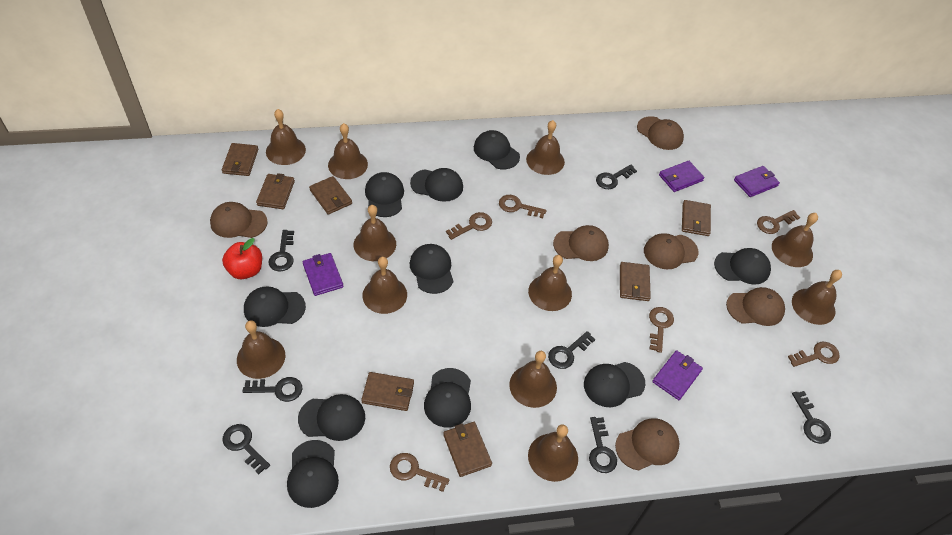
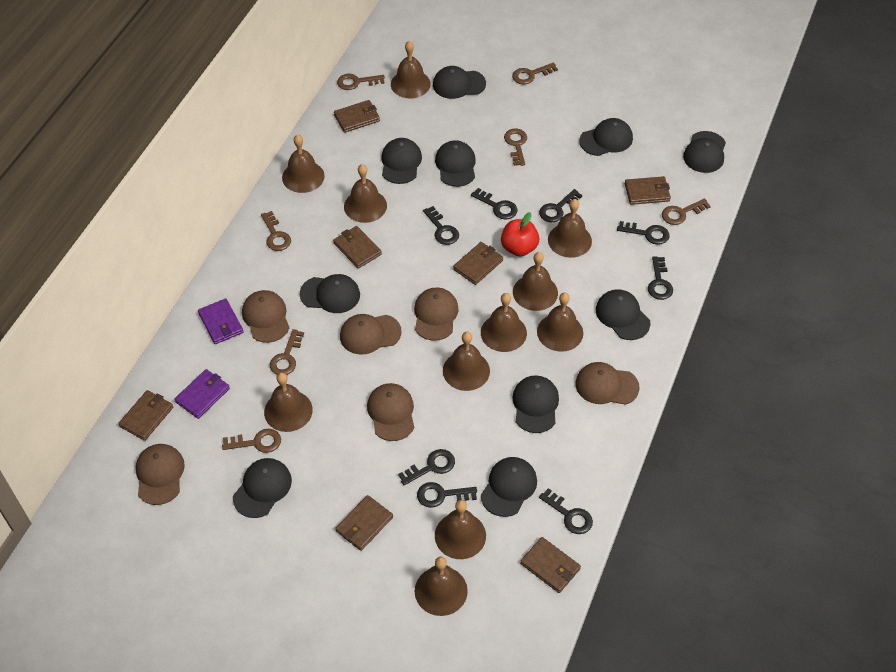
black key: 7 -> 8
brown key: 6 -> 7
purple wallet: 4 -> 2

